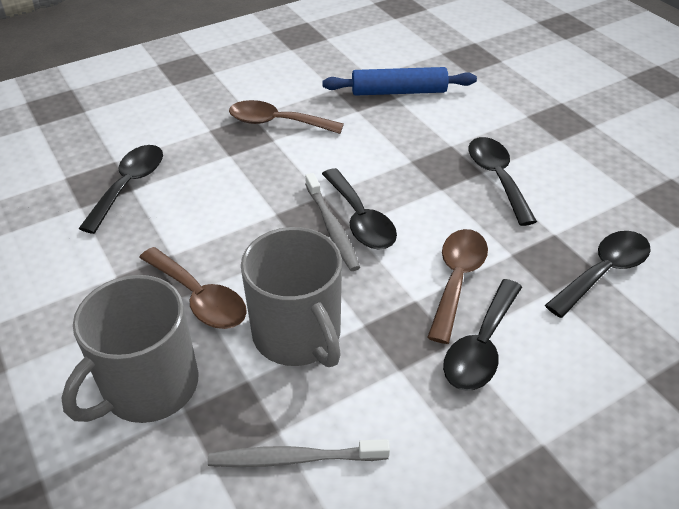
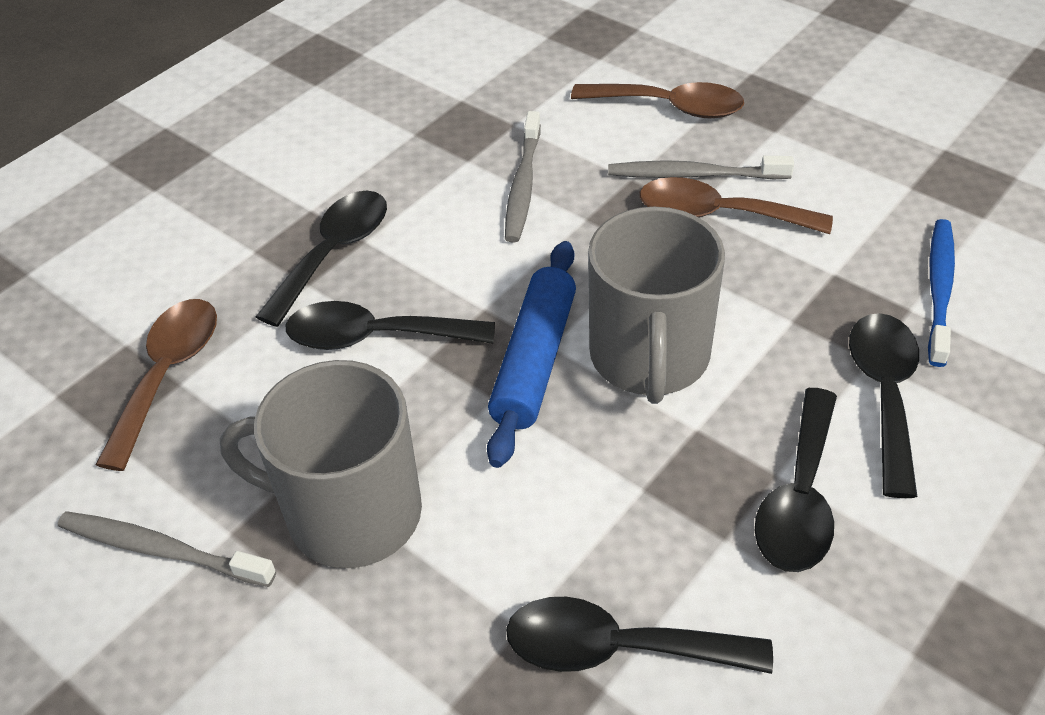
blue toothbrush: 0 -> 1
grey toothbrush: 2 -> 3

